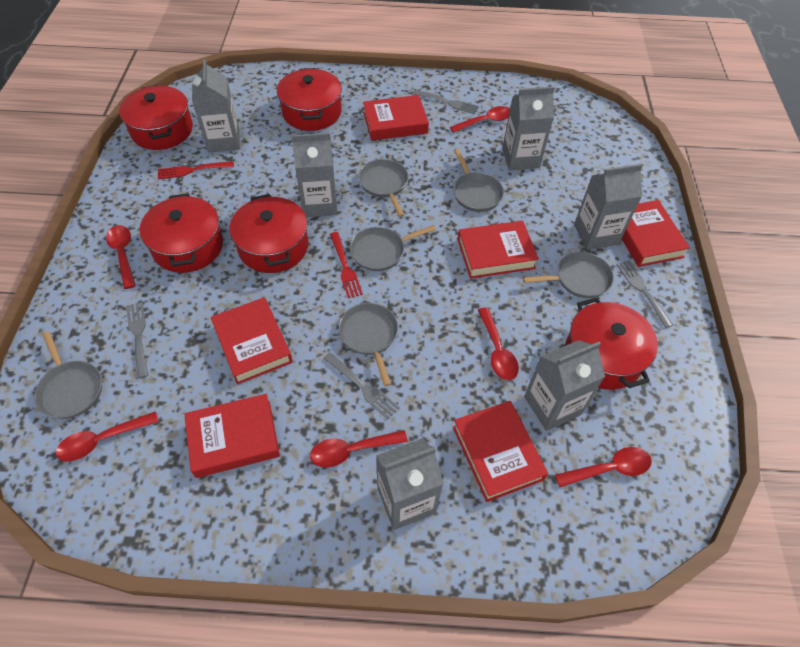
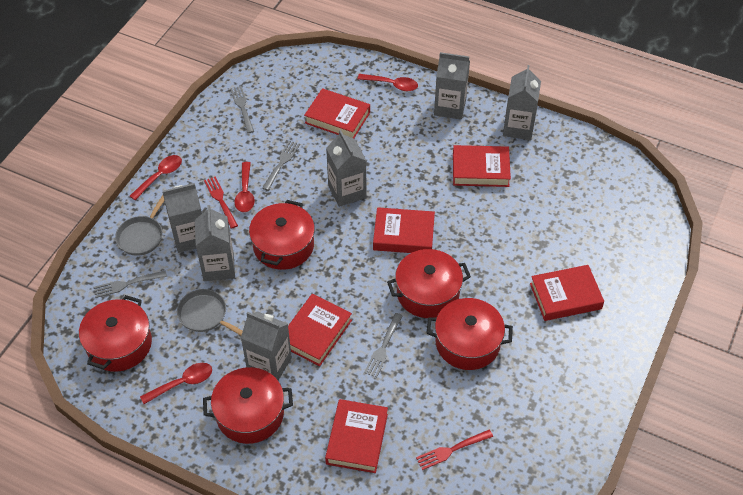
grey pan: 6 -> 2
red spoon: 6 -> 4

